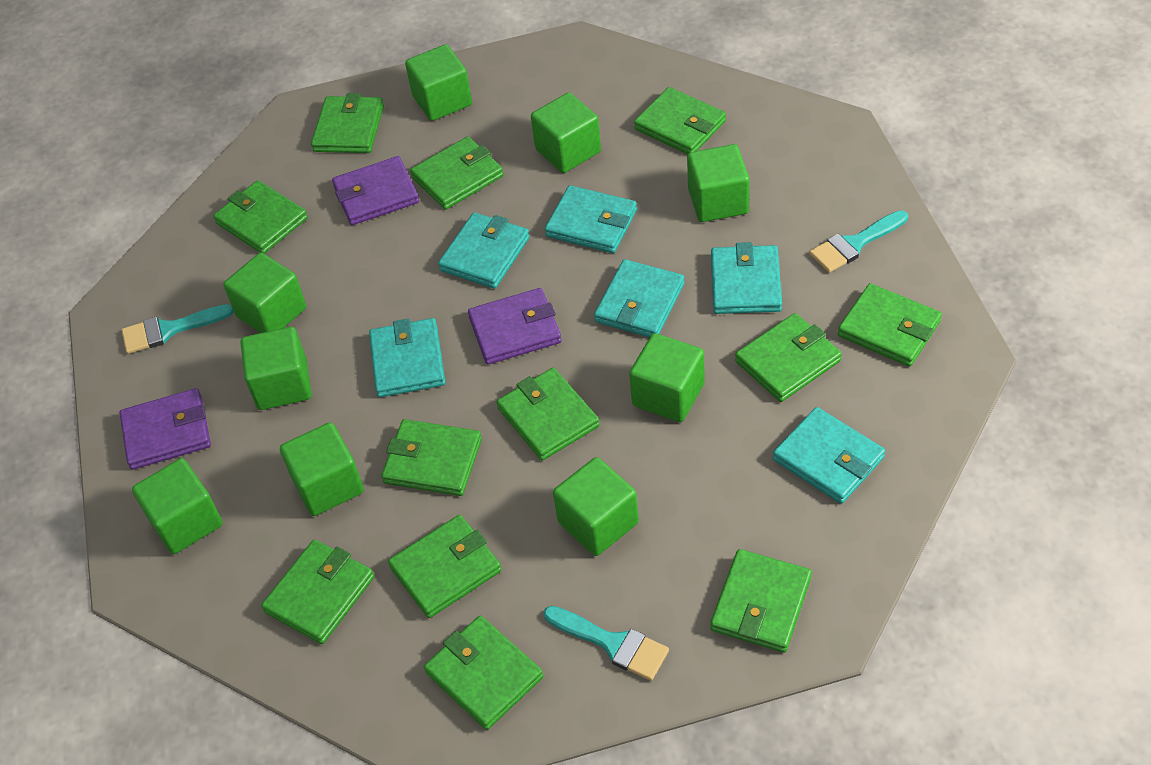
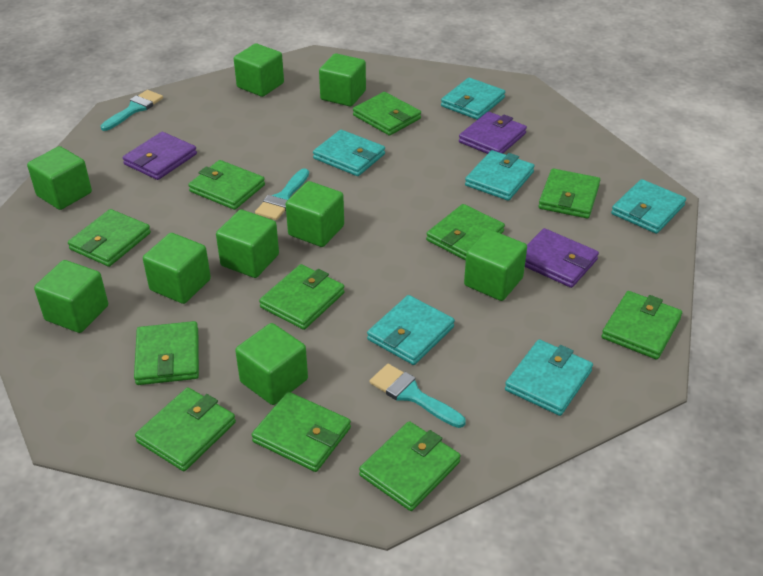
green wallet: 12 -> 11

